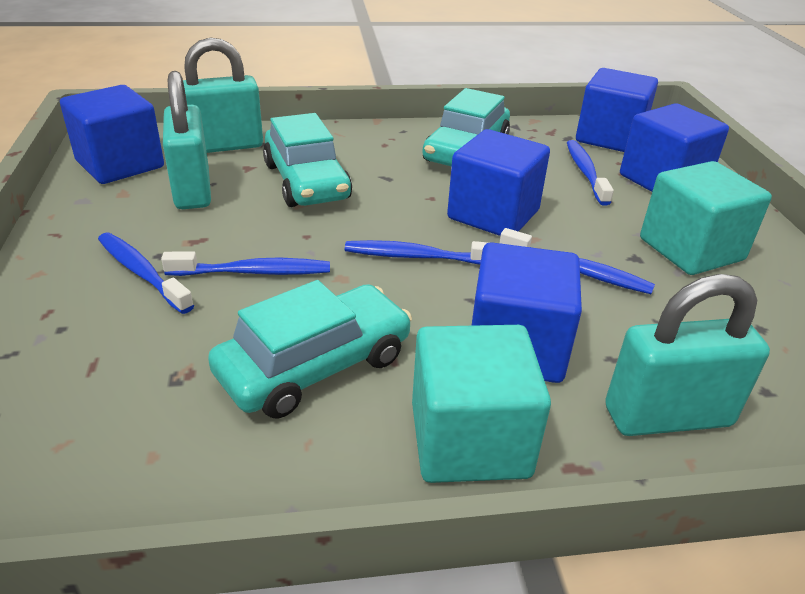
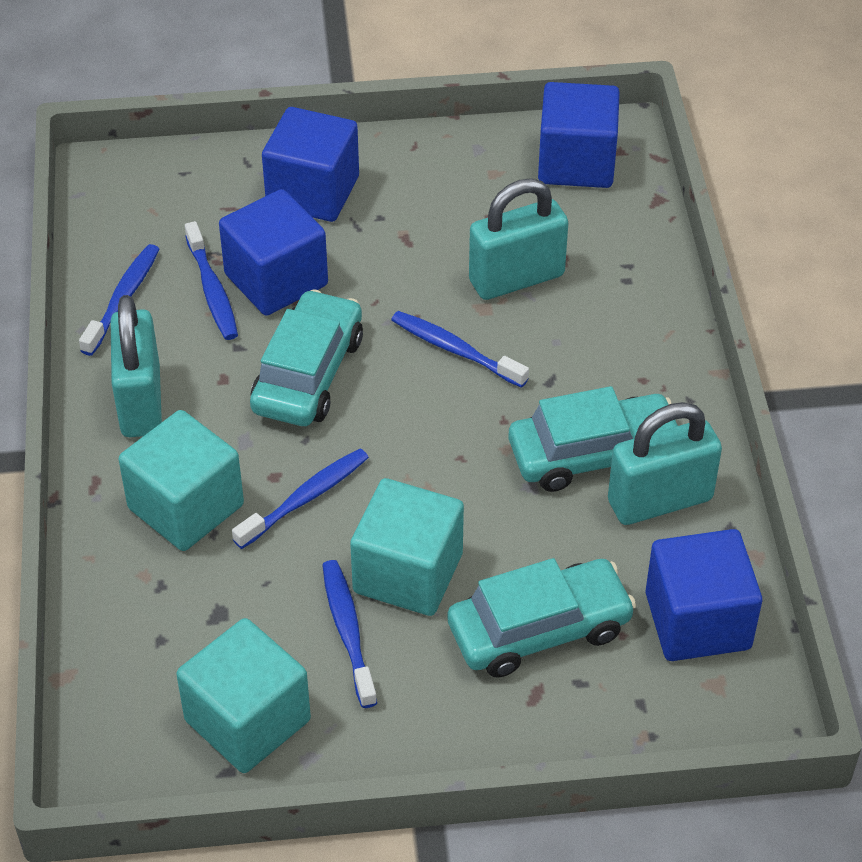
blue cube: 5 -> 4
turquoise cube: 2 -> 3

